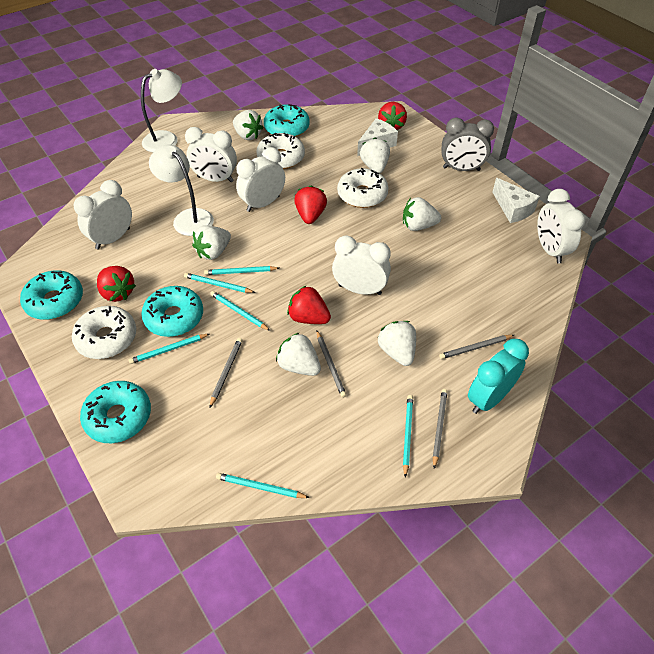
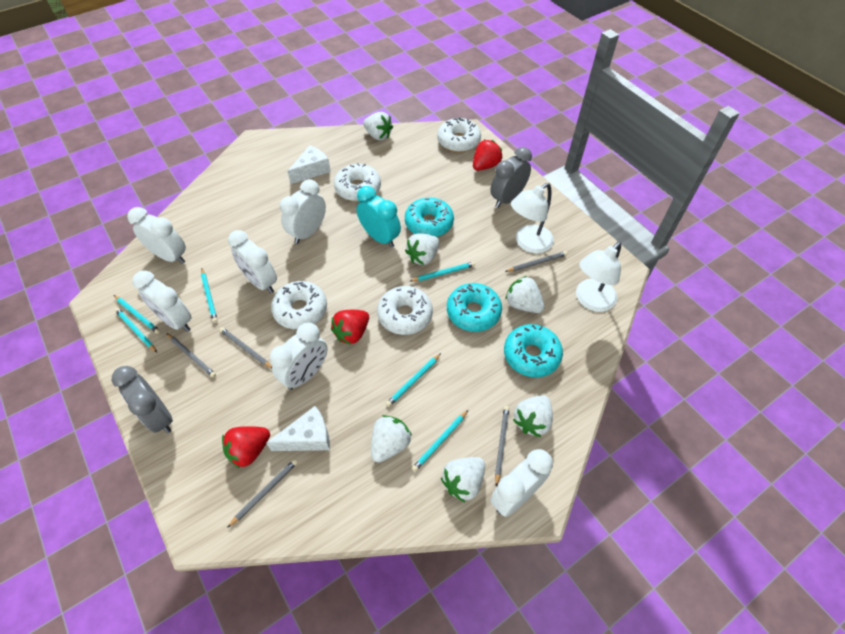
grey clock: 1 -> 2
grey pencil: 4 -> 5
red strawberry: 4 -> 3
turquoise donut: 4 -> 3
white clock: 5 -> 6
white donut: 3 -> 4

